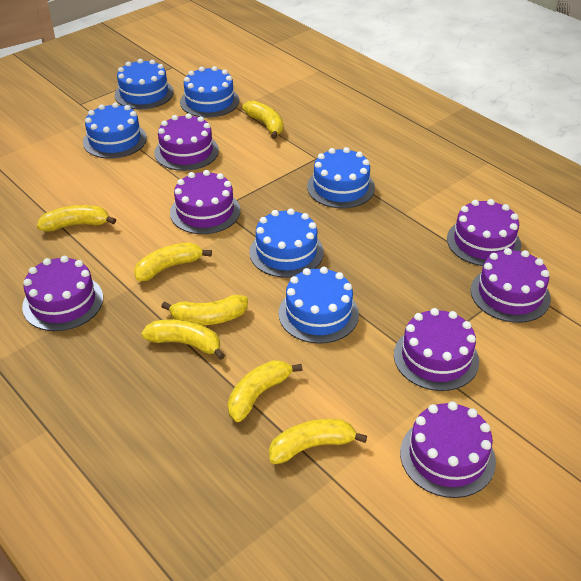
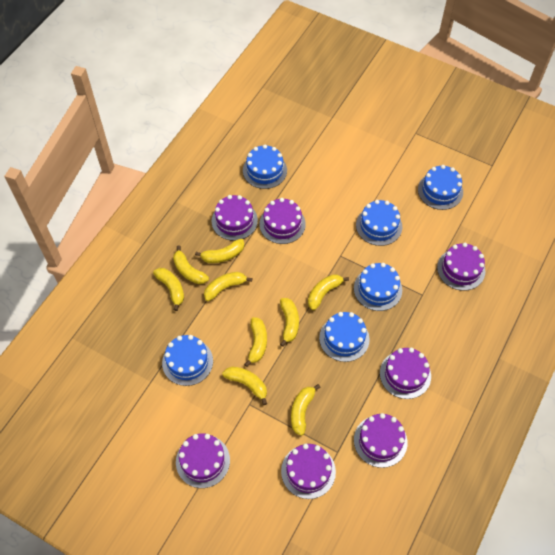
yellow banana: 7 -> 9

